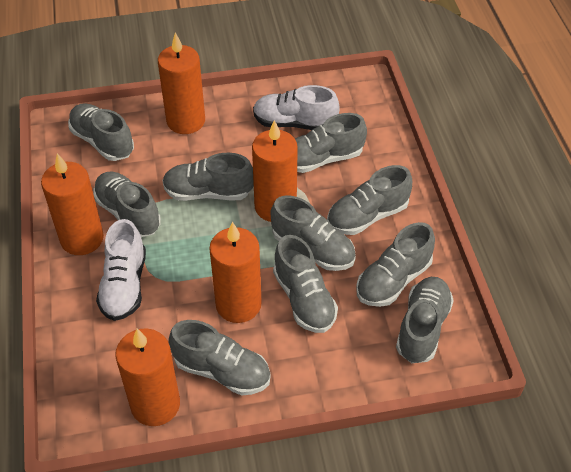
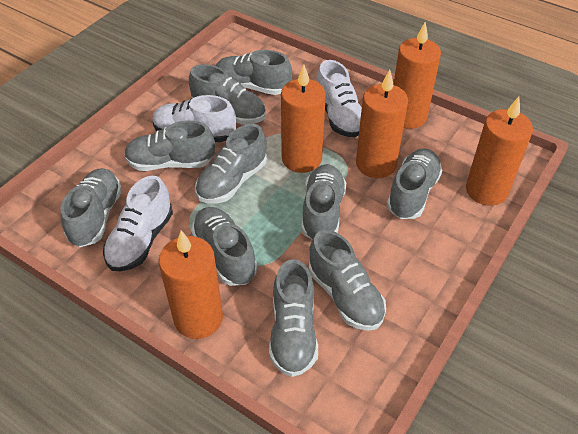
white shoe: 2 -> 3

